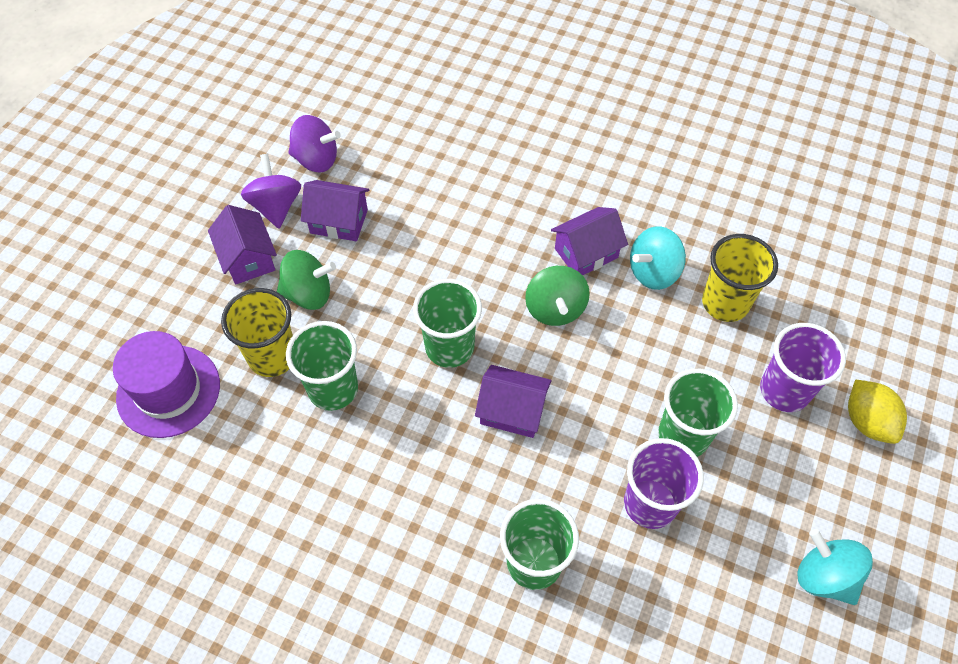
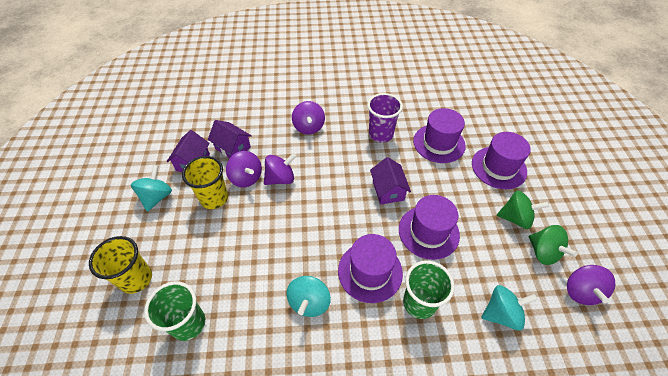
green cup: 4 -> 2
purple cup: 2 -> 1
purple hat: 1 -> 4
purple house: 4 -> 3
purple spinning top: 2 -> 4
turquoise spinning top: 2 -> 3
yellow lemon: 1 -> 0

